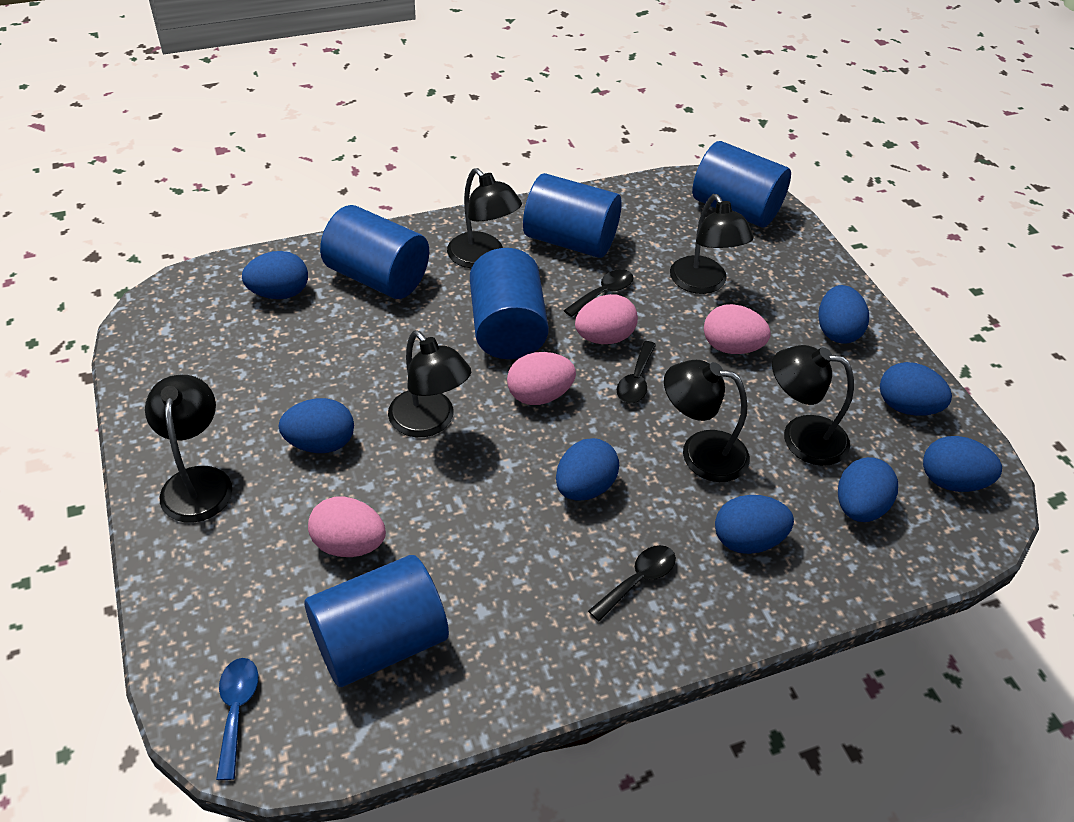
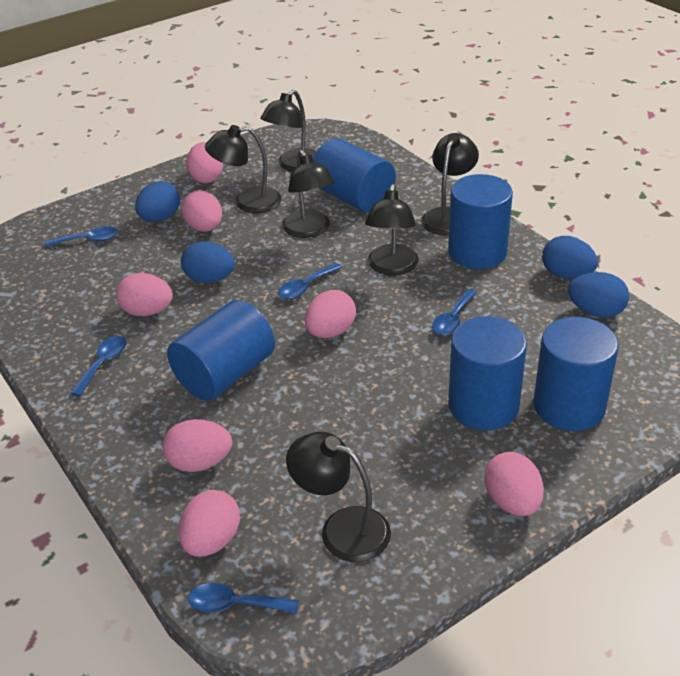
black spoon: 3 -> 0
blue egg: 8 -> 4
blue spoon: 1 -> 5
pink egg: 4 -> 7

